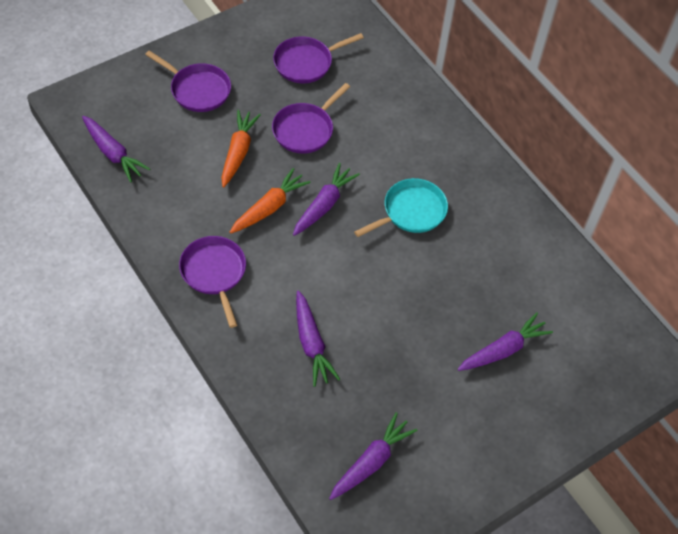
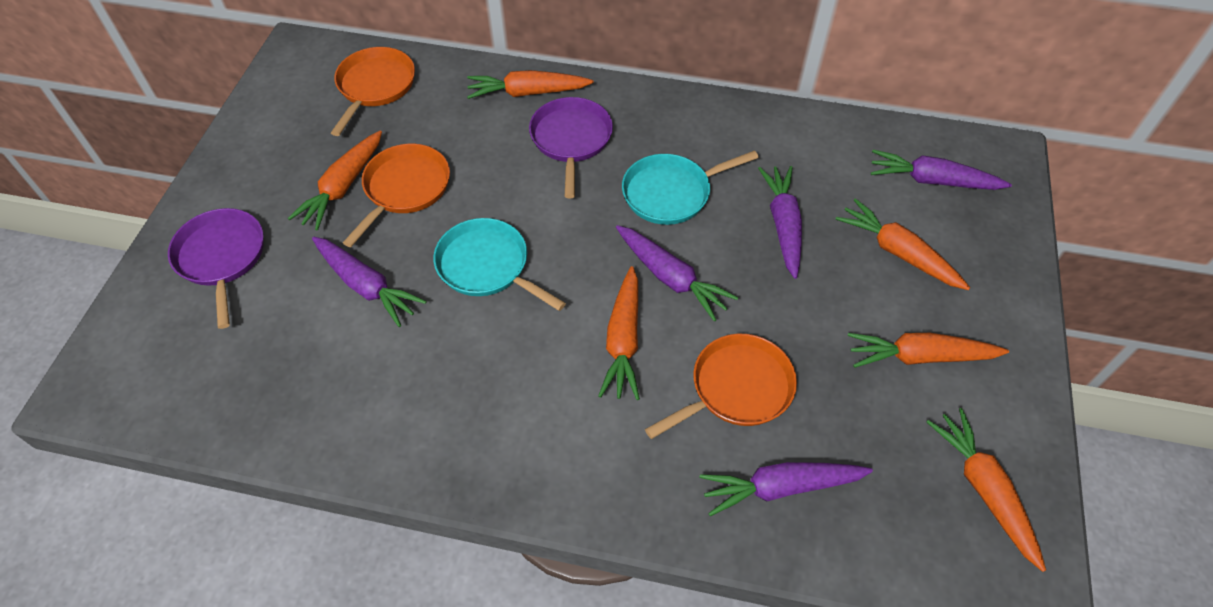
orange carrot: 2 -> 6
orange pan: 0 -> 3
purple pan: 4 -> 2
turquoise pan: 1 -> 2

